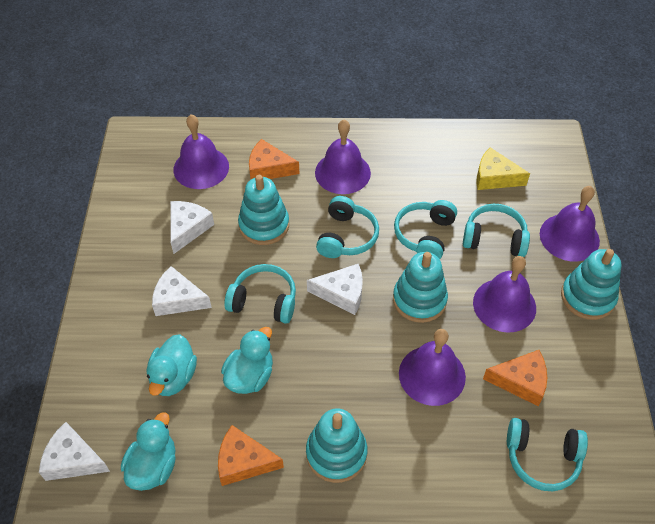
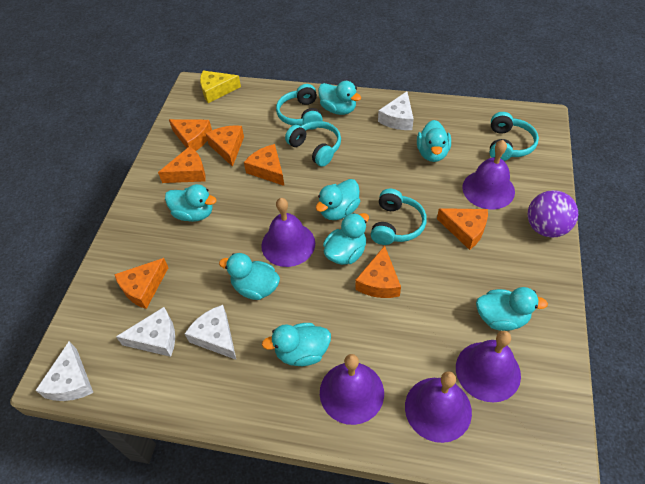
orange cheese: 3 -> 7
purple ball: 0 -> 1
turquoise duck: 3 -> 8
turquoise headphones: 5 -> 4
turquoise stacking toy: 4 -> 0

